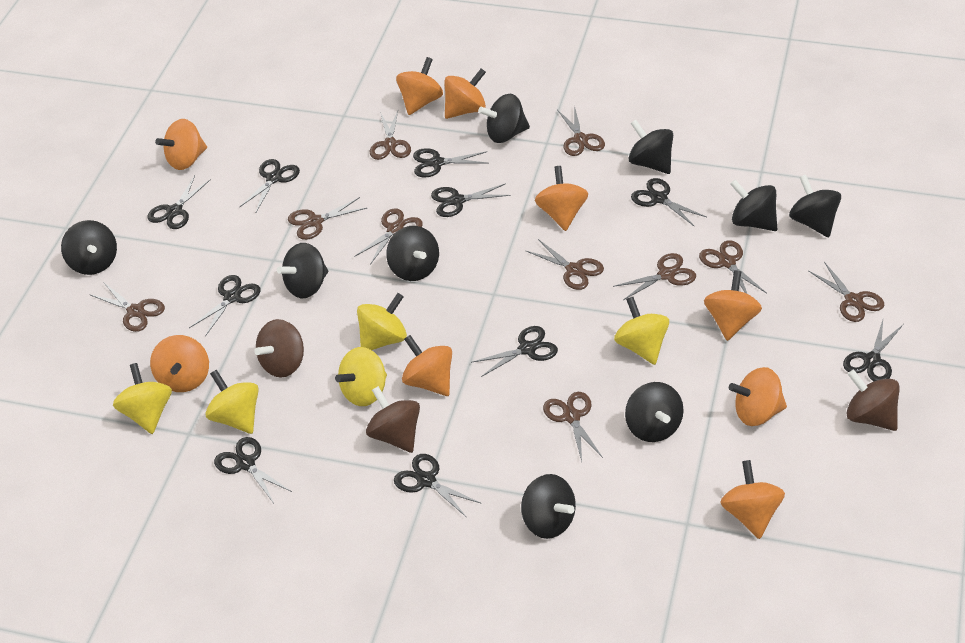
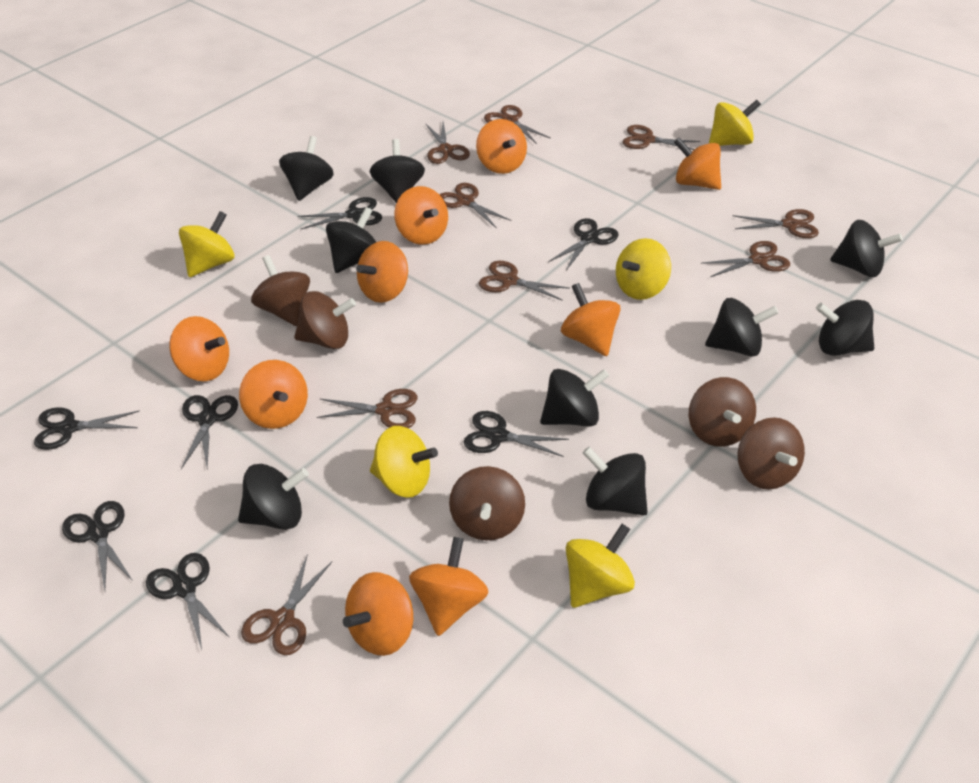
black scissors: 10 -> 7
brown scissors: 10 -> 9
brown spinning top: 3 -> 5

